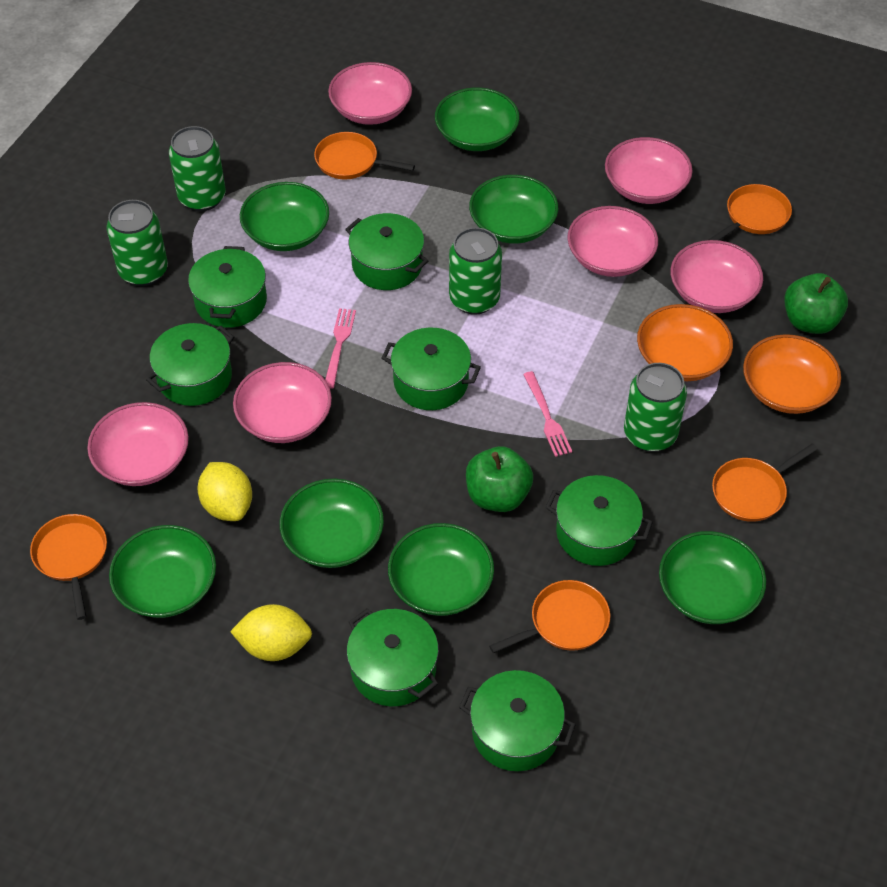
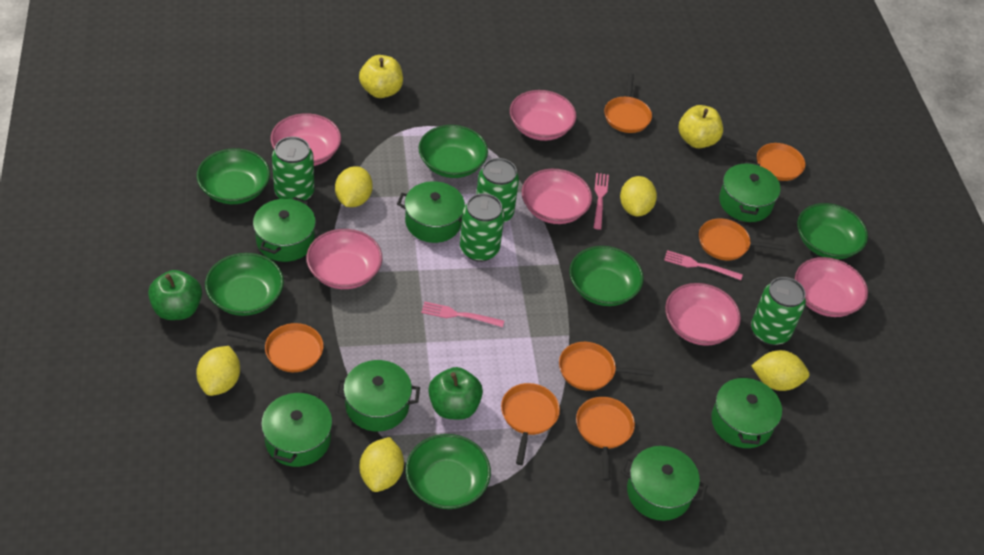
green bowl: 7 -> 6
orange bowl: 2 -> 0
orange pan: 5 -> 7
pink fork: 2 -> 3
yellow apple: 0 -> 2
yellow lemon: 2 -> 5

